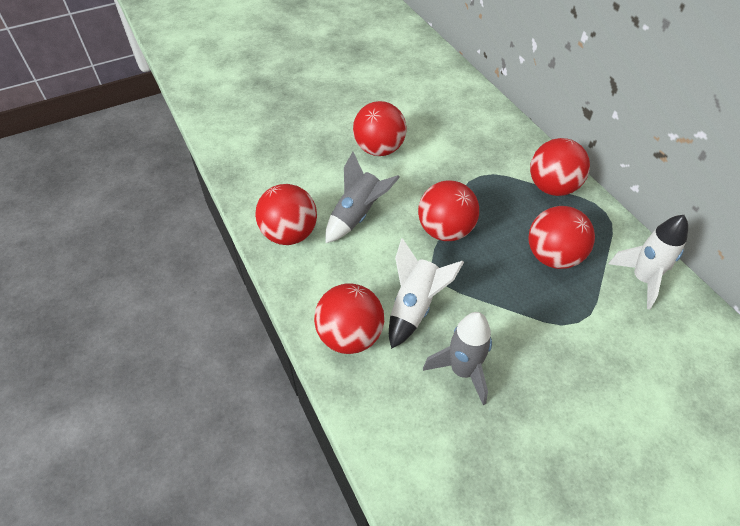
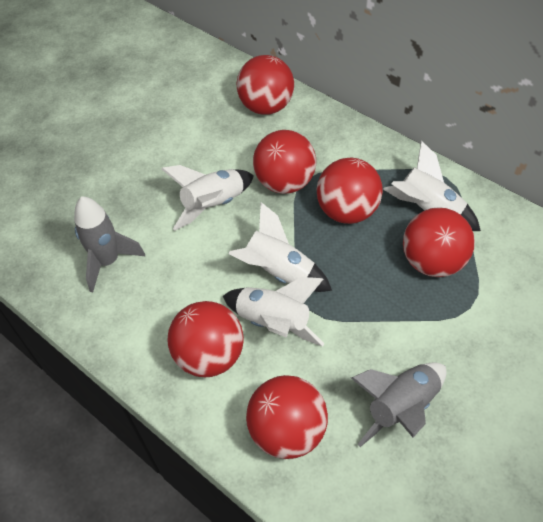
white rocket: 2 -> 4

